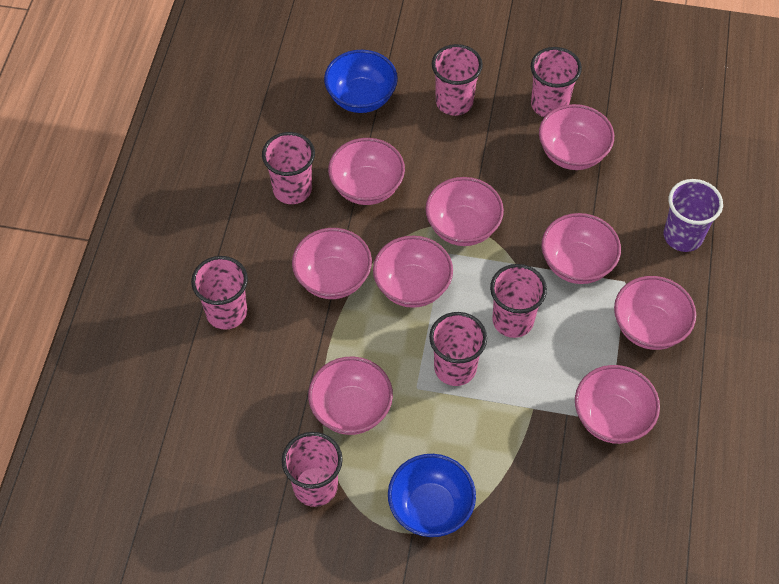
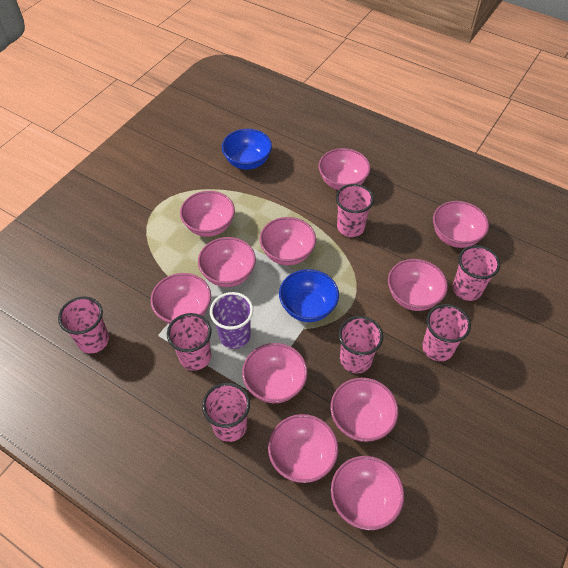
pink bowl: 9 -> 11

